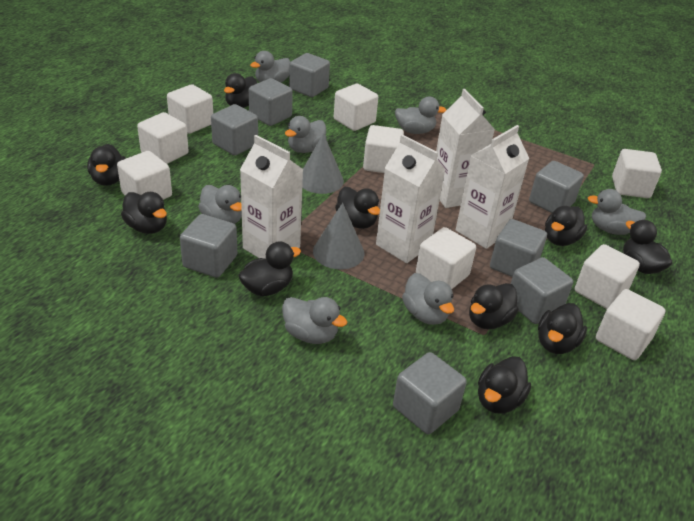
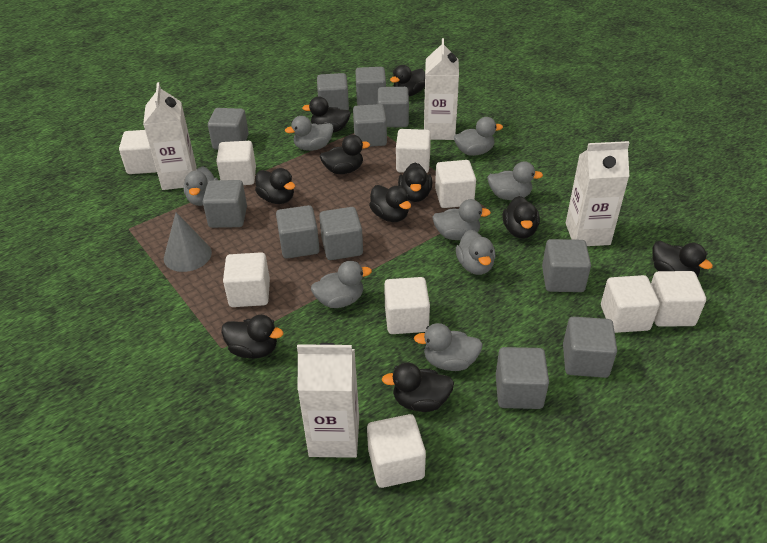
grey cone: 2 -> 1
grey cube: 8 -> 11
grey duck: 7 -> 8

